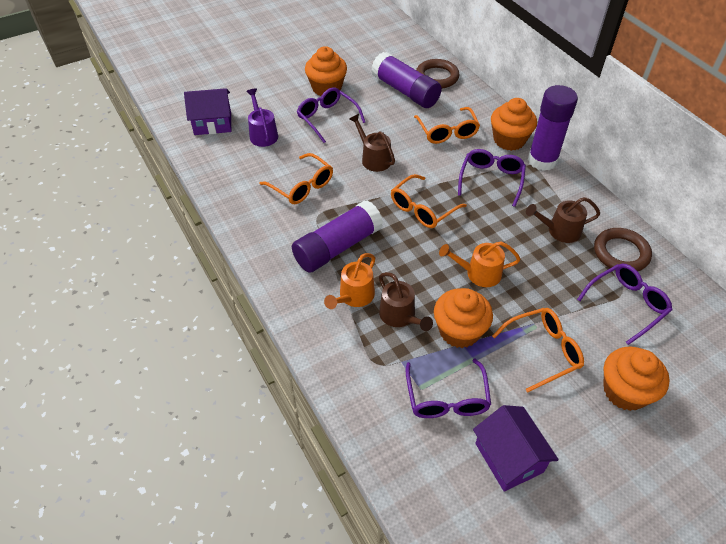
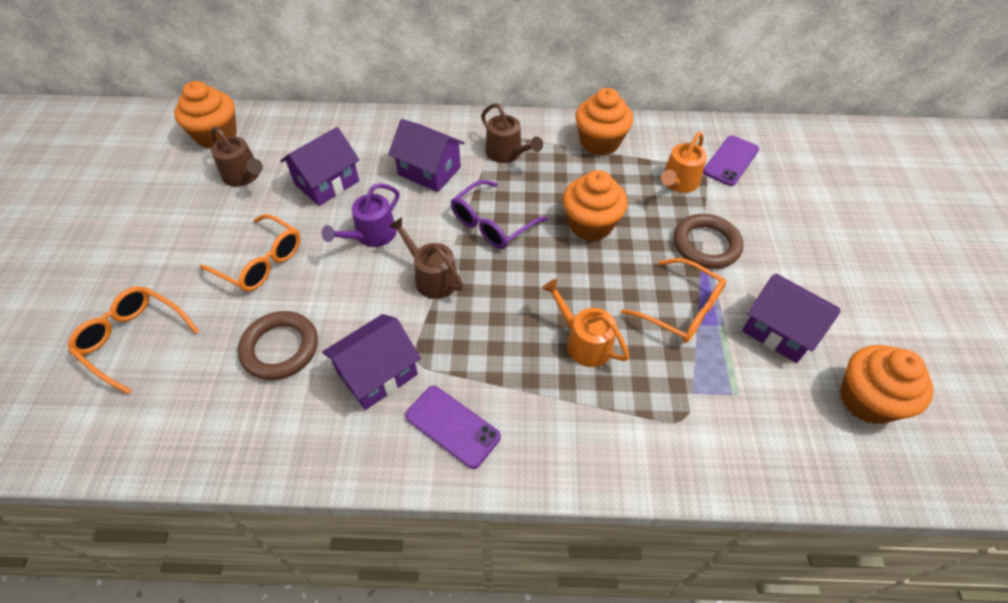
orange glasses: 4 -> 3
purple glasses: 4 -> 1
purple glue stick: 3 -> 0
purple house: 2 -> 4
purple phone: 0 -> 2

